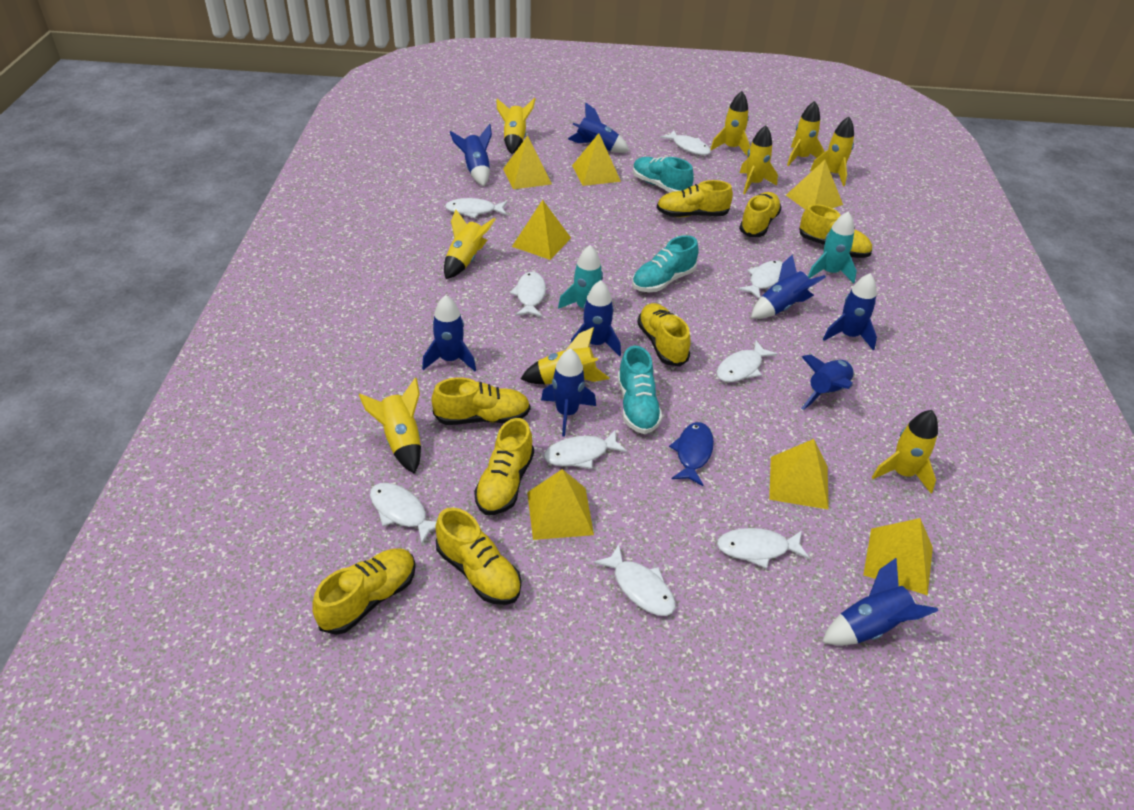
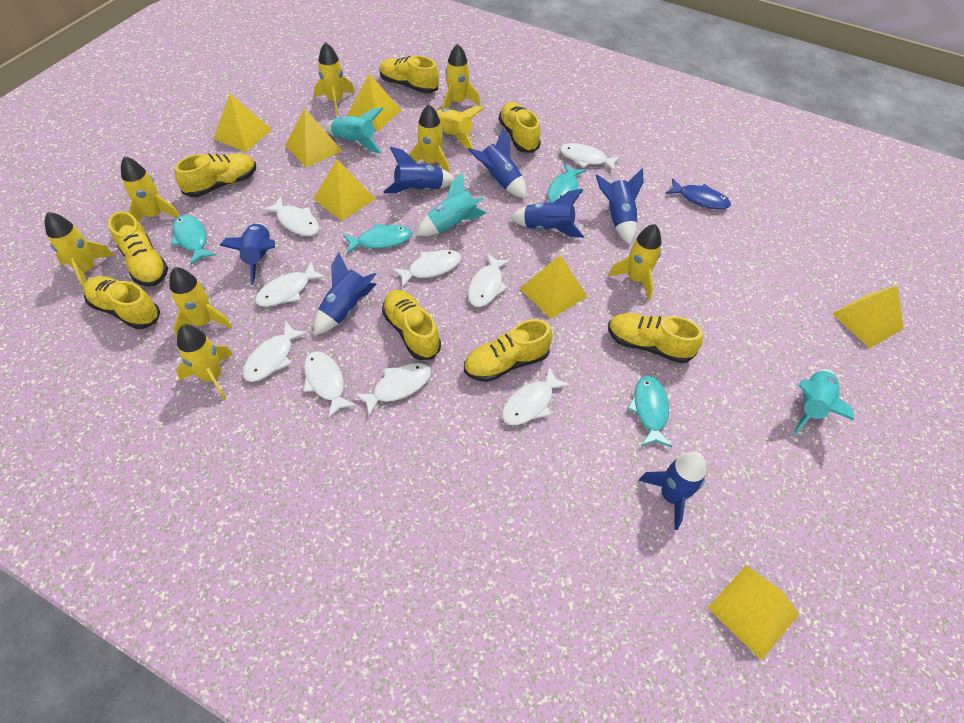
blue rocket: 9 -> 7
turquoise fish: 0 -> 4
turquoise rocket: 2 -> 3
turquoise shoe: 3 -> 0

